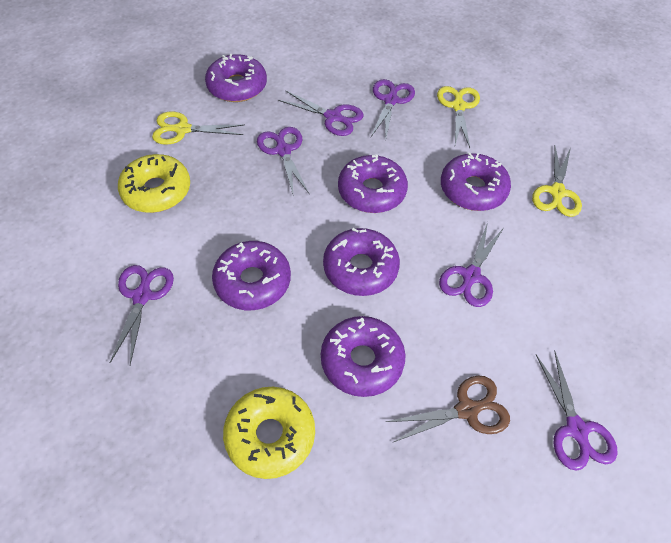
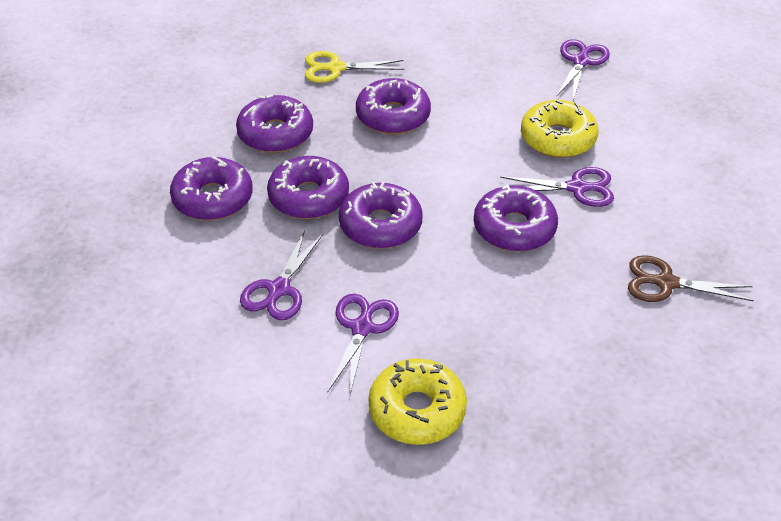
purple scissors: 6 -> 4
yellow scissors: 3 -> 1

